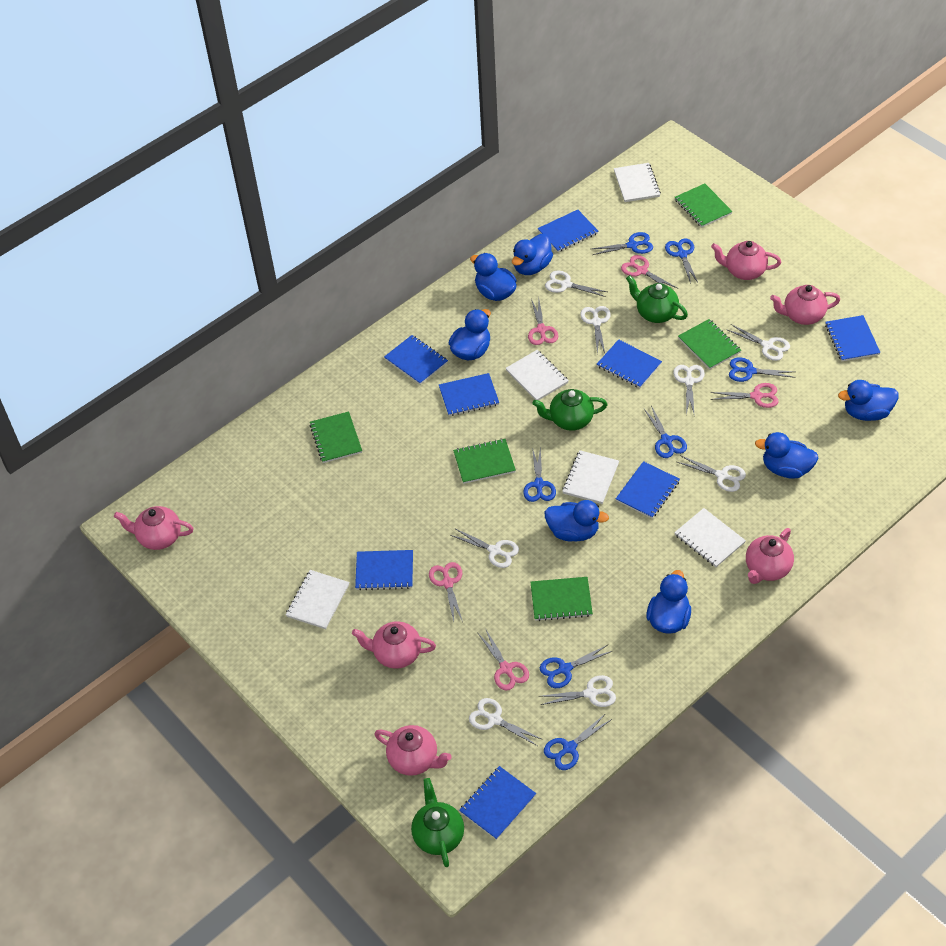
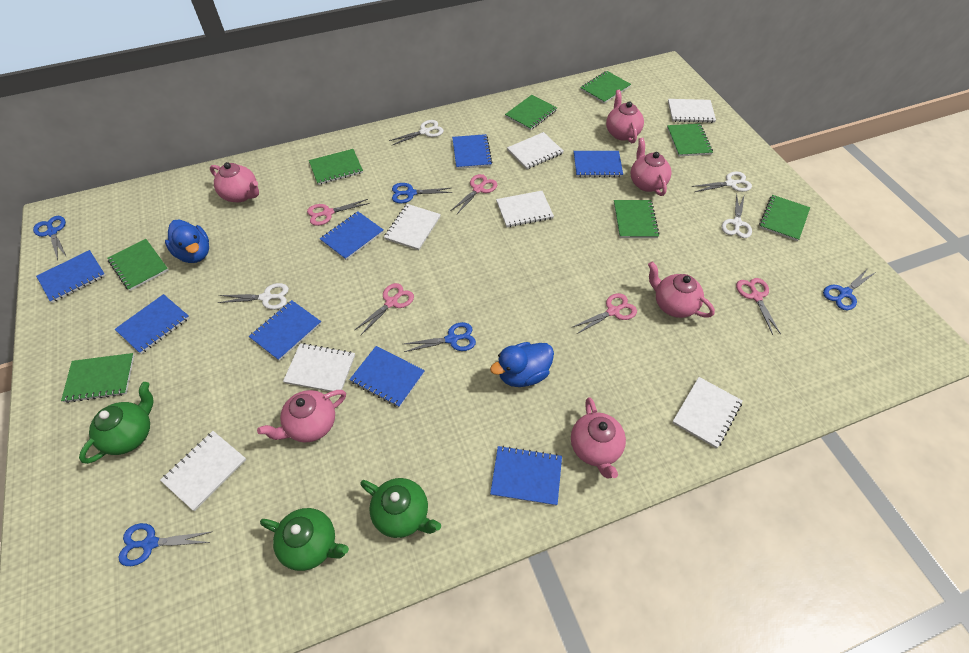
blue duck: 7 -> 2
blue scissors: 7 -> 5
green notebook: 5 -> 8
white notebook: 5 -> 7
white scissors: 8 -> 4

